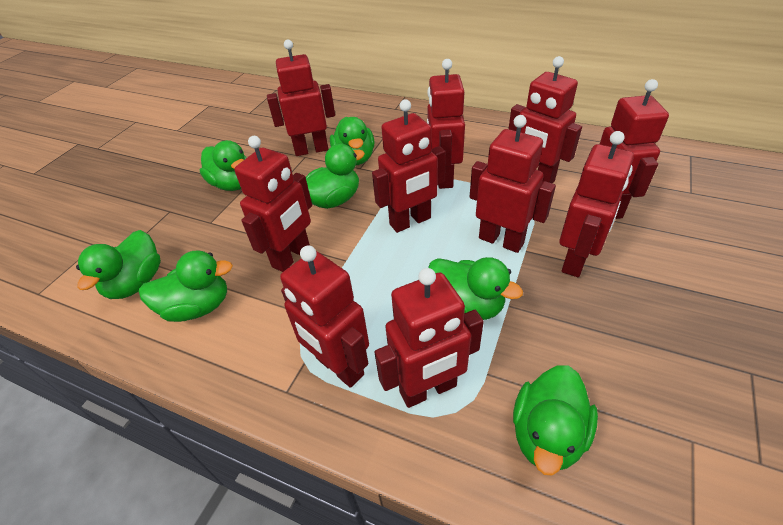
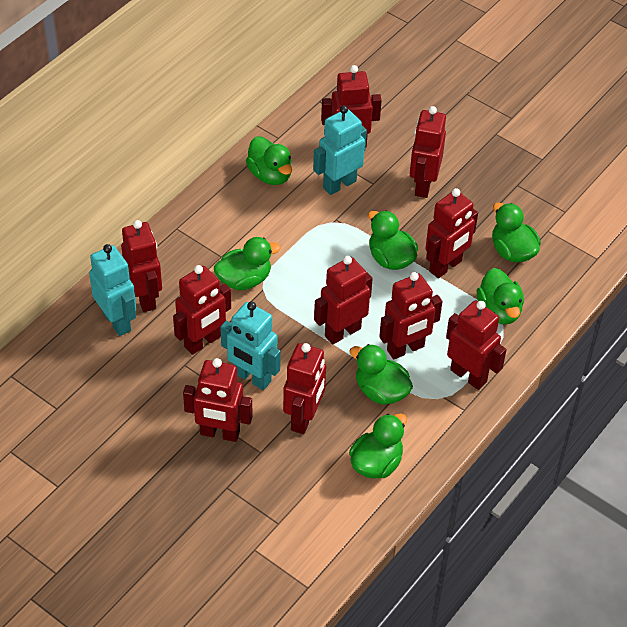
turquoise robot: 0 -> 3

